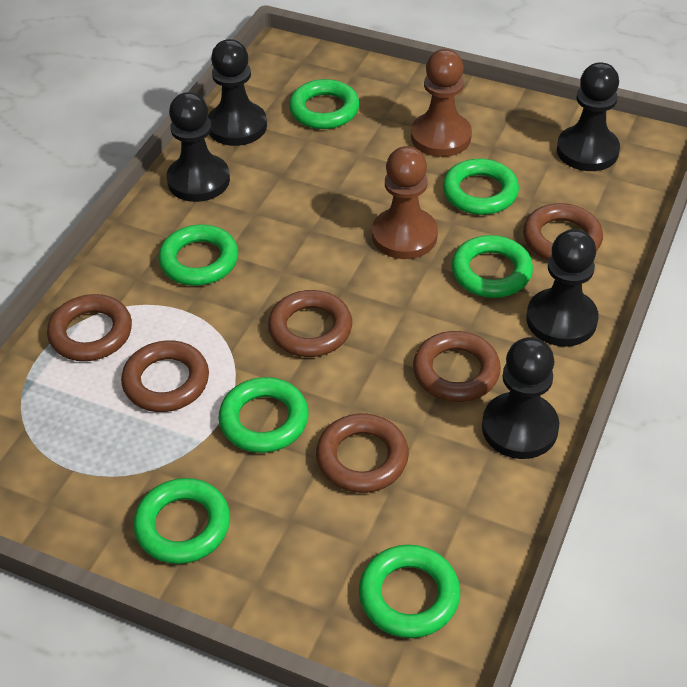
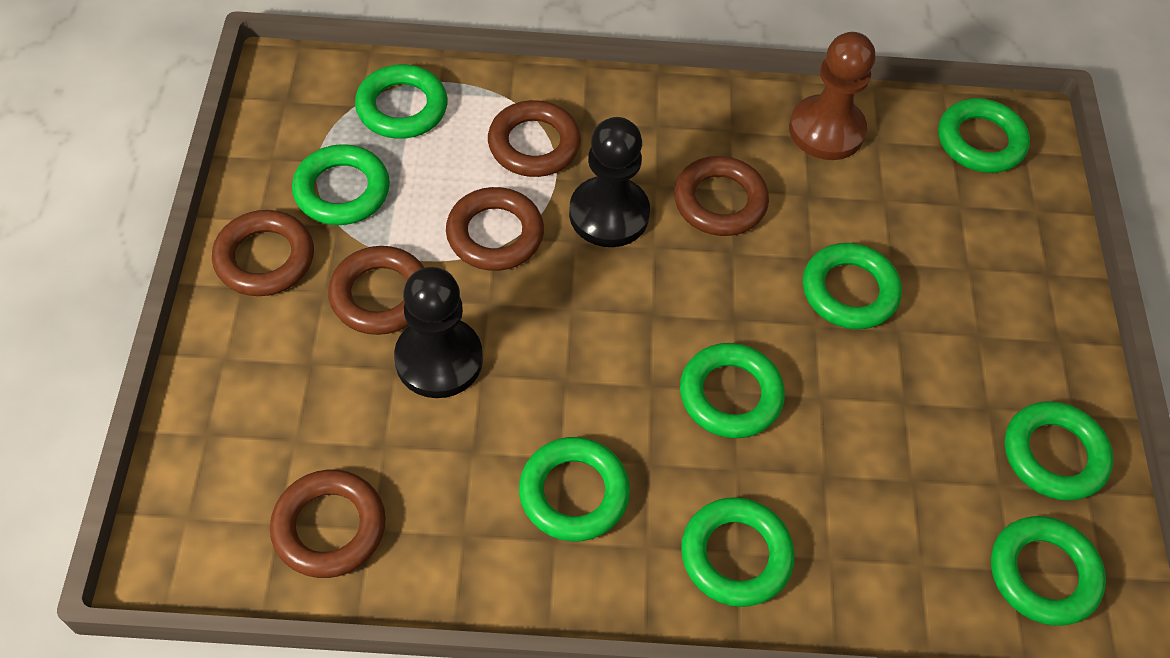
black pawn: 5 -> 2
brown pawn: 2 -> 1
green ring: 7 -> 9

